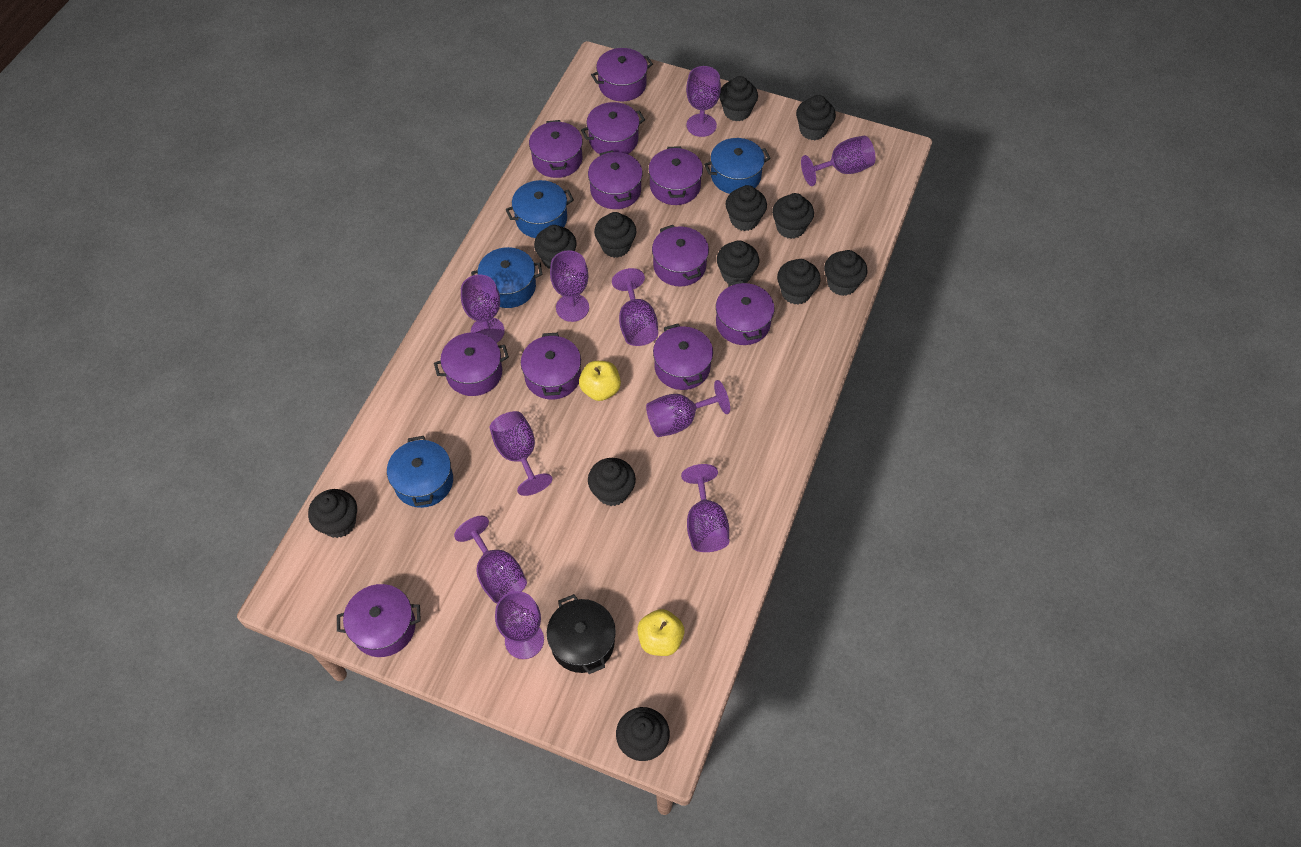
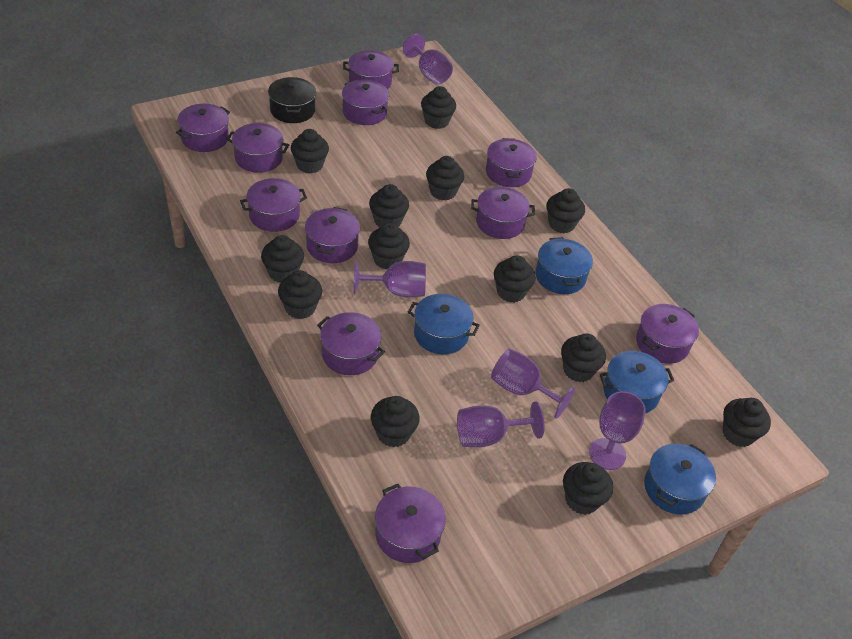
black cupcake: 12 -> 13
purple goblet: 10 -> 5
yellow apple: 2 -> 0

